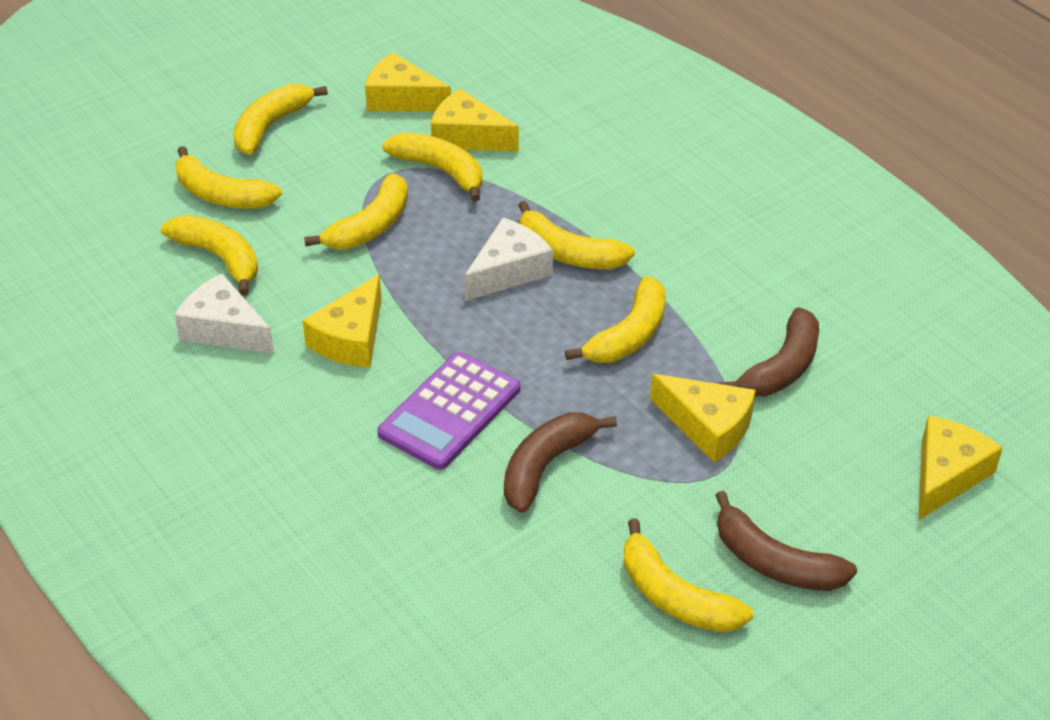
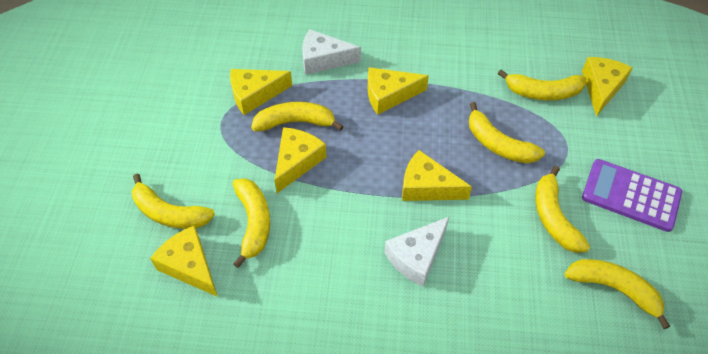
brown banana: 3 -> 0
yellow banana: 8 -> 7
yellow cheese: 5 -> 6

